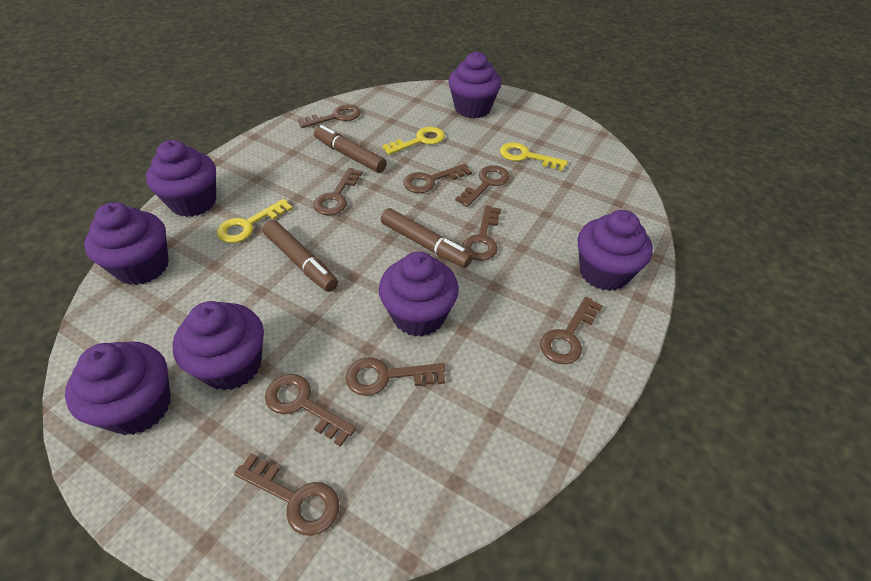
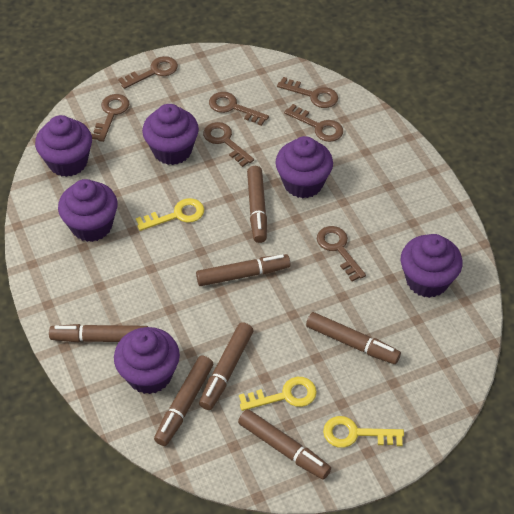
brown key: 9 -> 7
brown marker: 3 -> 7
purple cupcake: 7 -> 6

